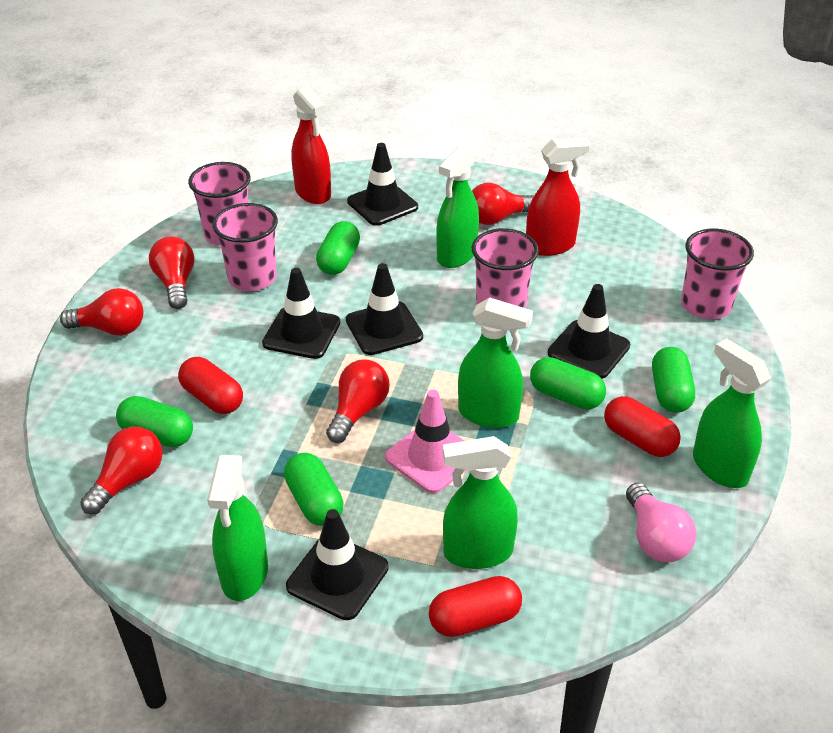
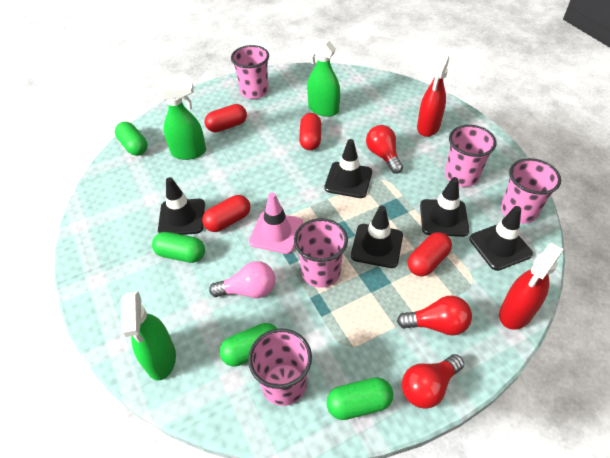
green capsule: 5 -> 4
green spray bottle: 5 -> 3
pink cup: 4 -> 5
red capsule: 3 -> 4
red light bulb: 5 -> 3

